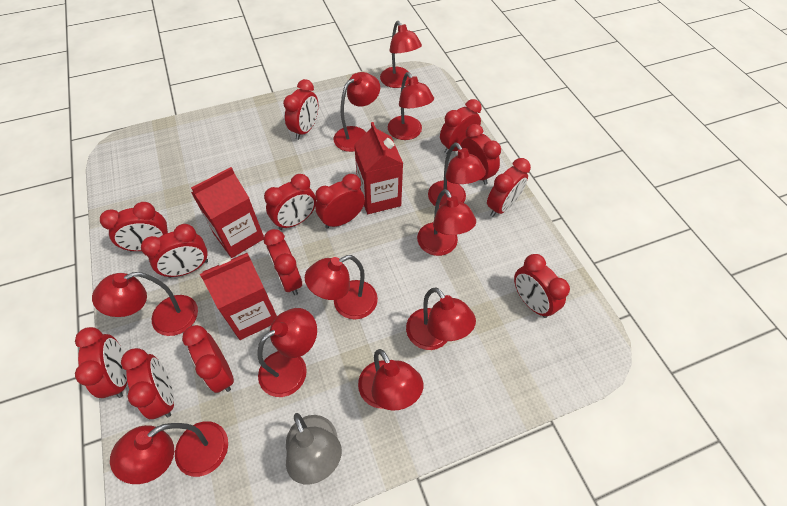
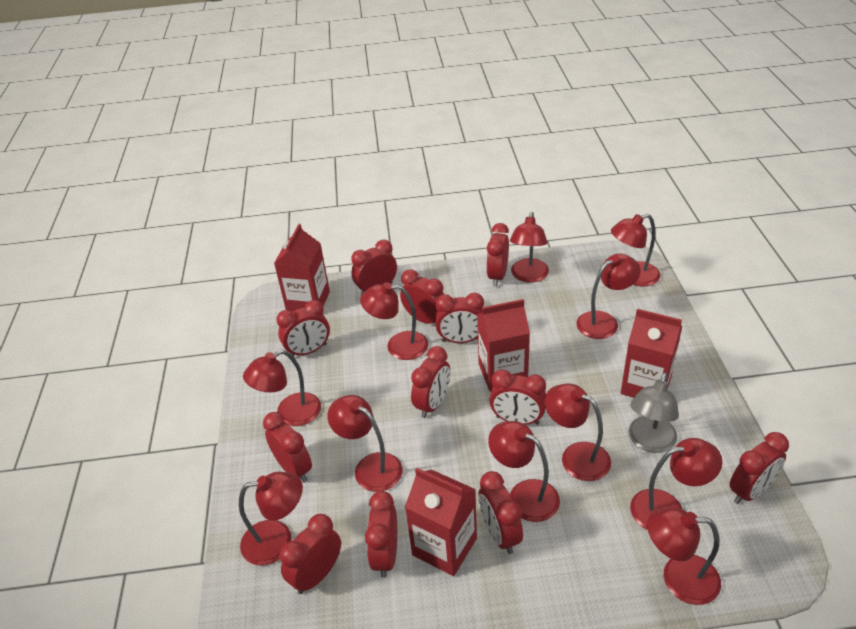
red carton: 3 -> 4
red clock: 13 -> 12

